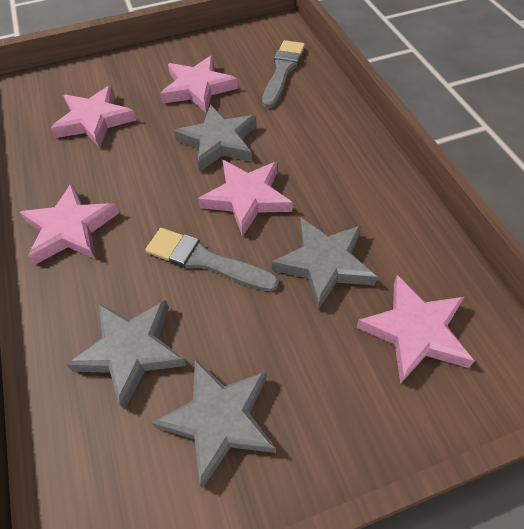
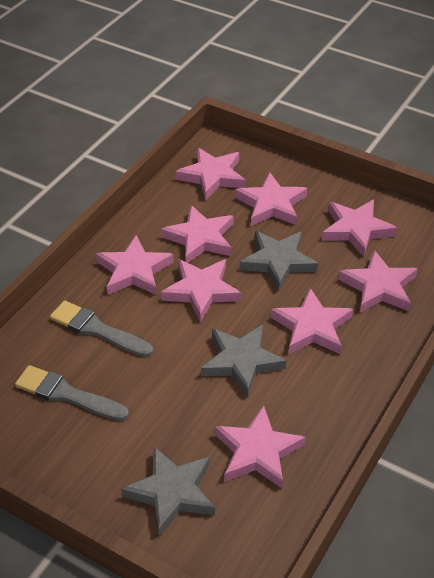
grey star: 4 -> 3
pink star: 5 -> 9

